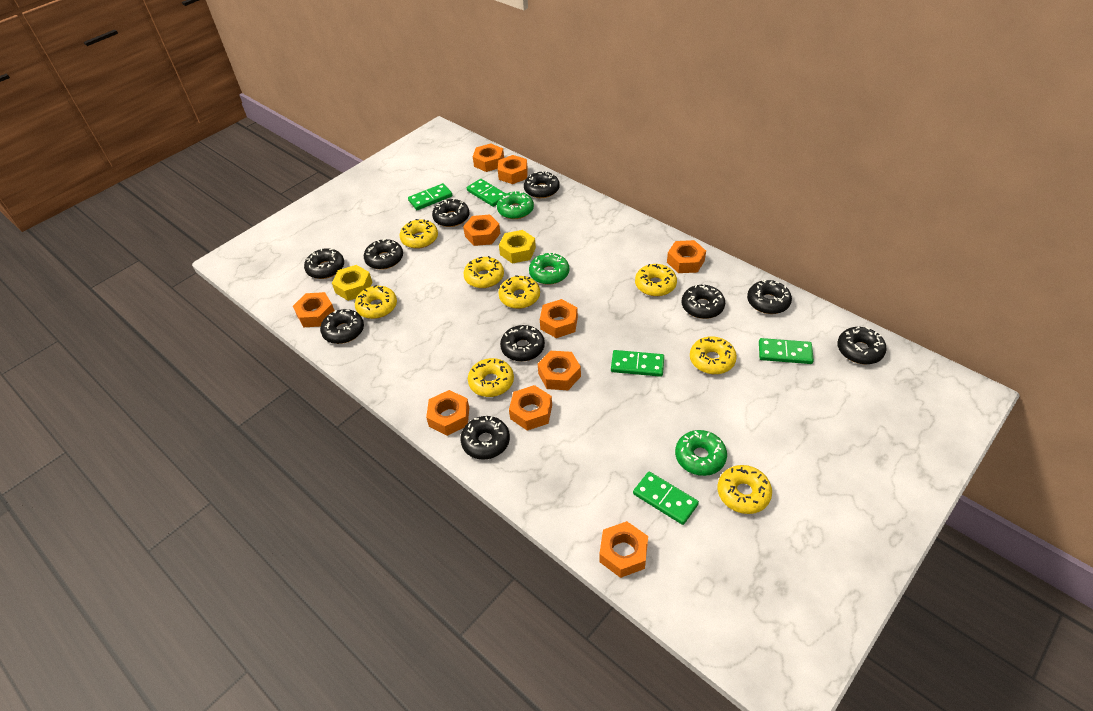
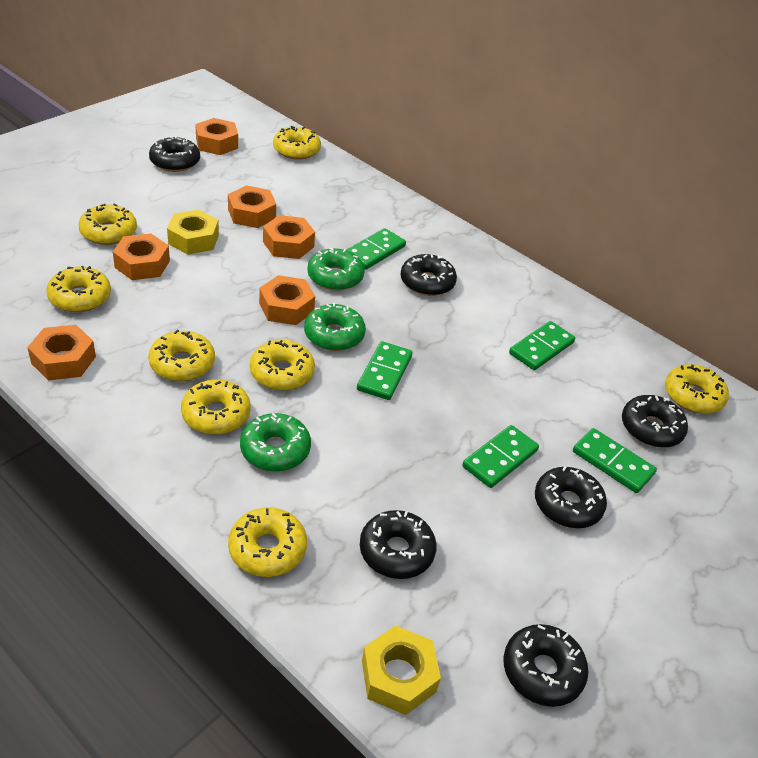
black donut: 10 -> 6
orange nut: 10 -> 6

